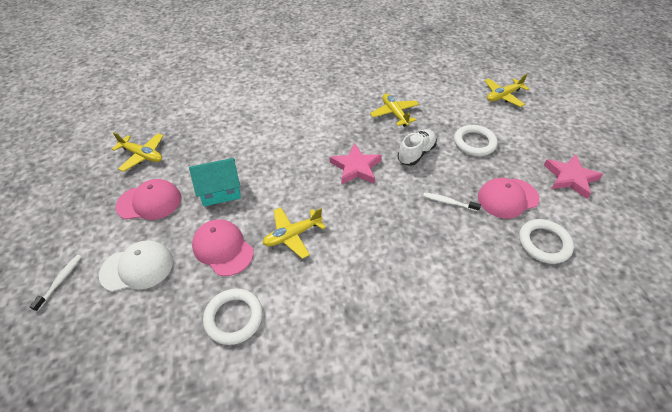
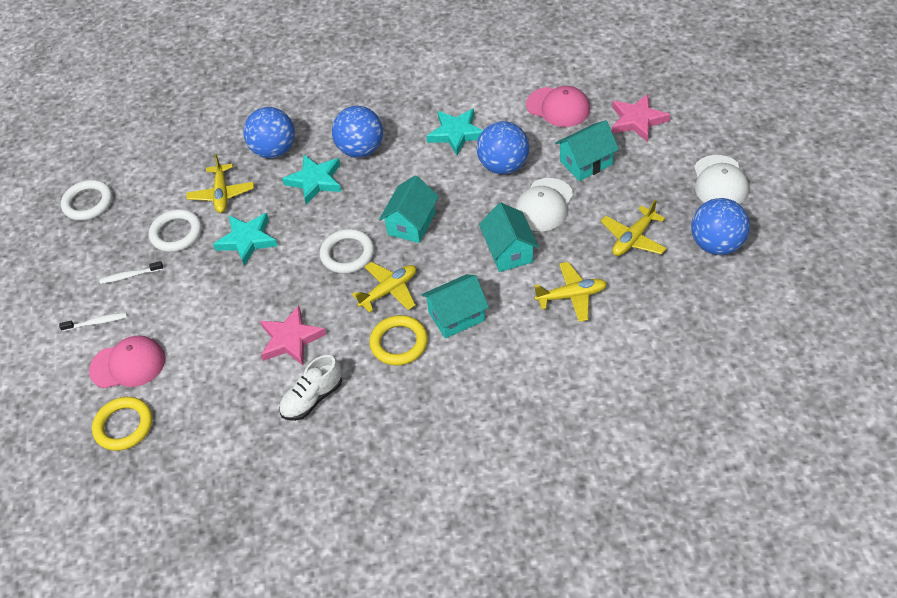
blue ball: 0 -> 4
pink cap: 3 -> 2
turquoise house: 1 -> 4
turquoise star: 0 -> 3
white cap: 1 -> 2
yellow ring: 0 -> 2

